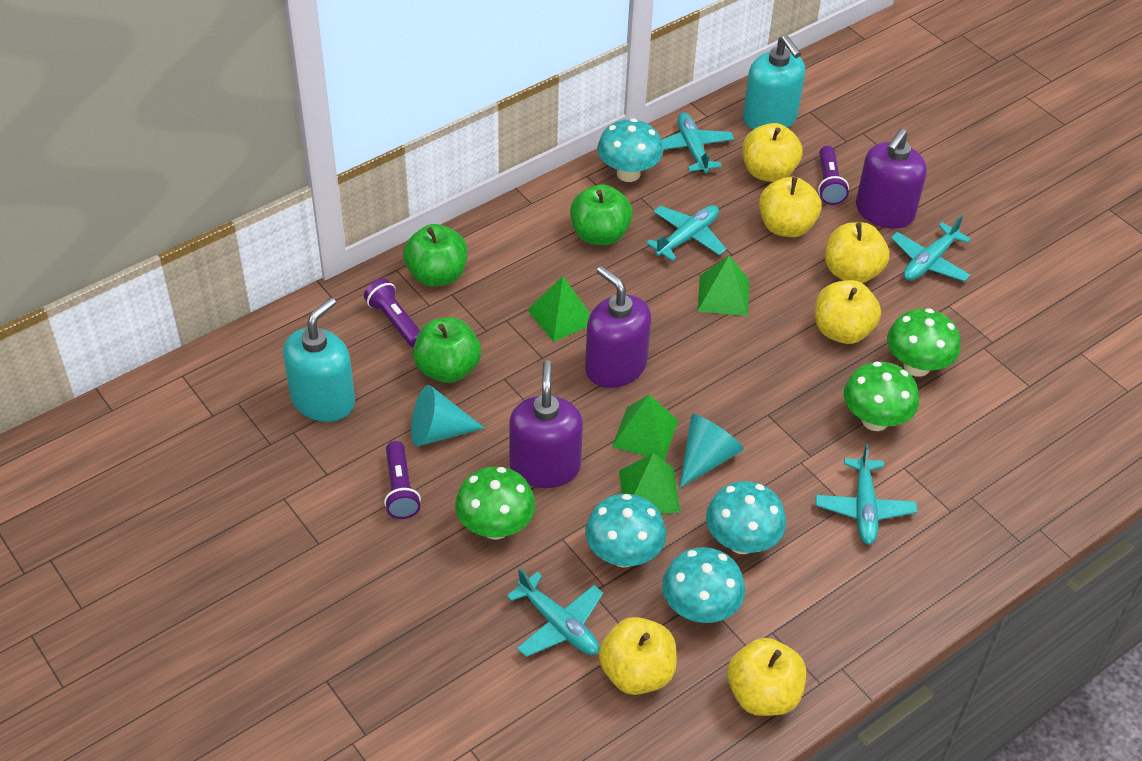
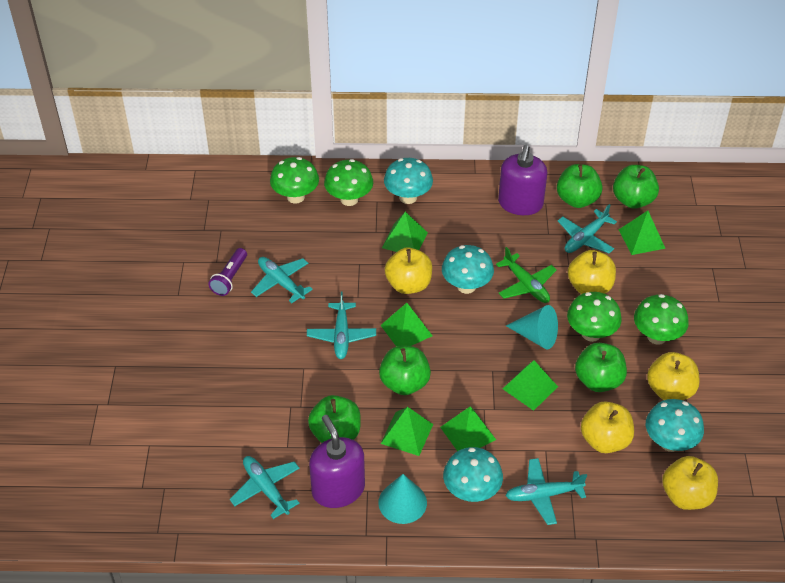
green apple: 3 -> 5
green mushroom: 3 -> 4
green plane: 0 -> 1
green pyramid: 4 -> 6
purple flashlight: 3 -> 1
purple soap dispenser: 3 -> 2
turquoise soap dispenser: 2 -> 0
yellow apple: 6 -> 5

